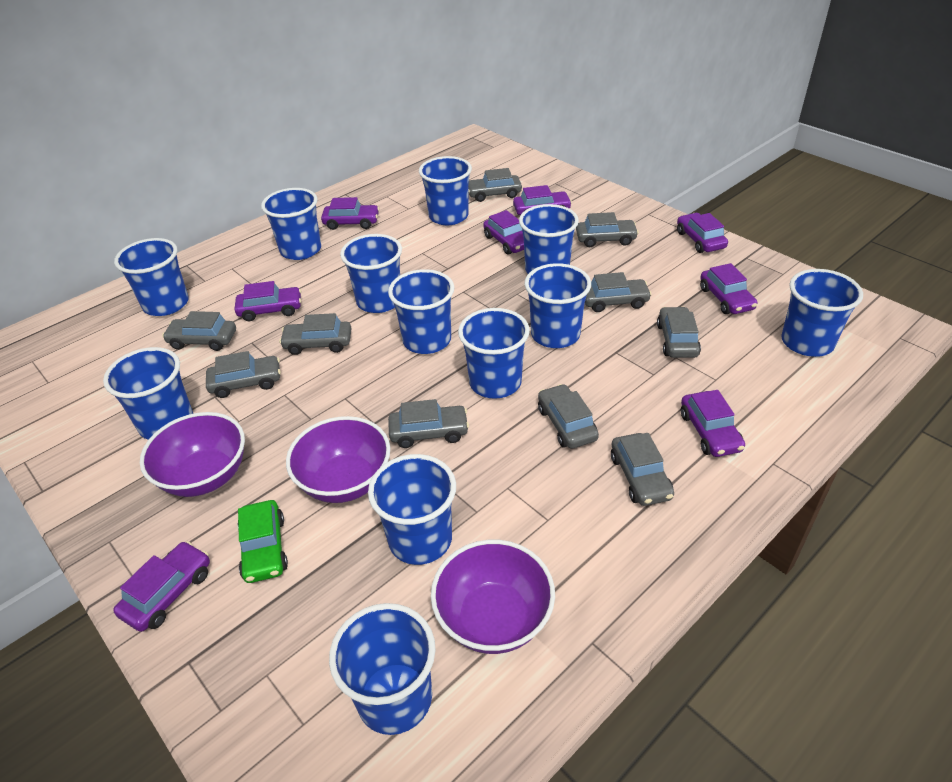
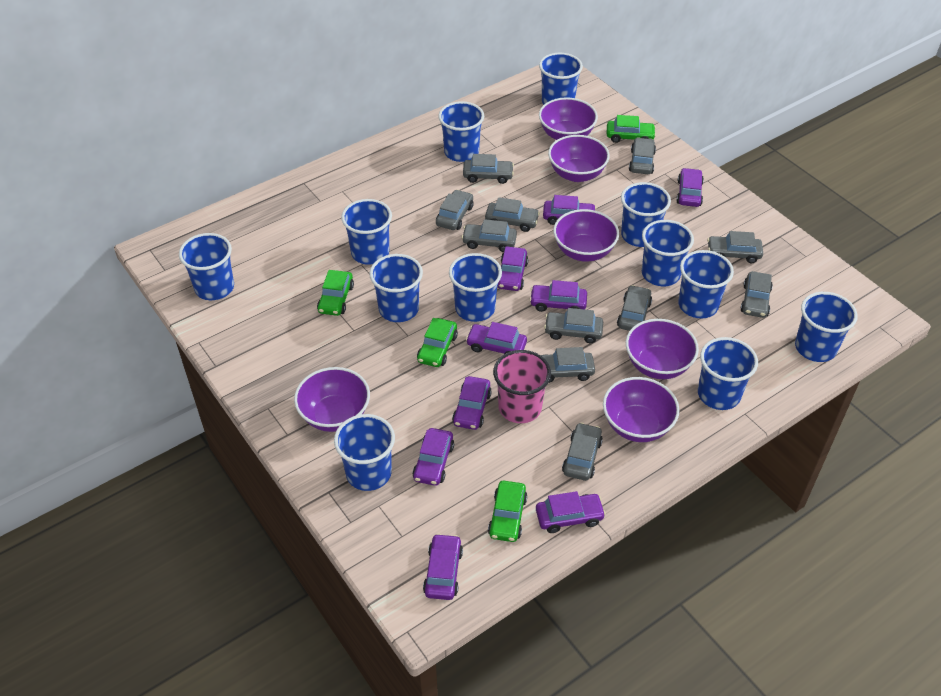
green car: 1 -> 4
grey car: 10 -> 11
pink cup: 0 -> 1
purple bowl: 3 -> 6
purple car: 8 -> 9

